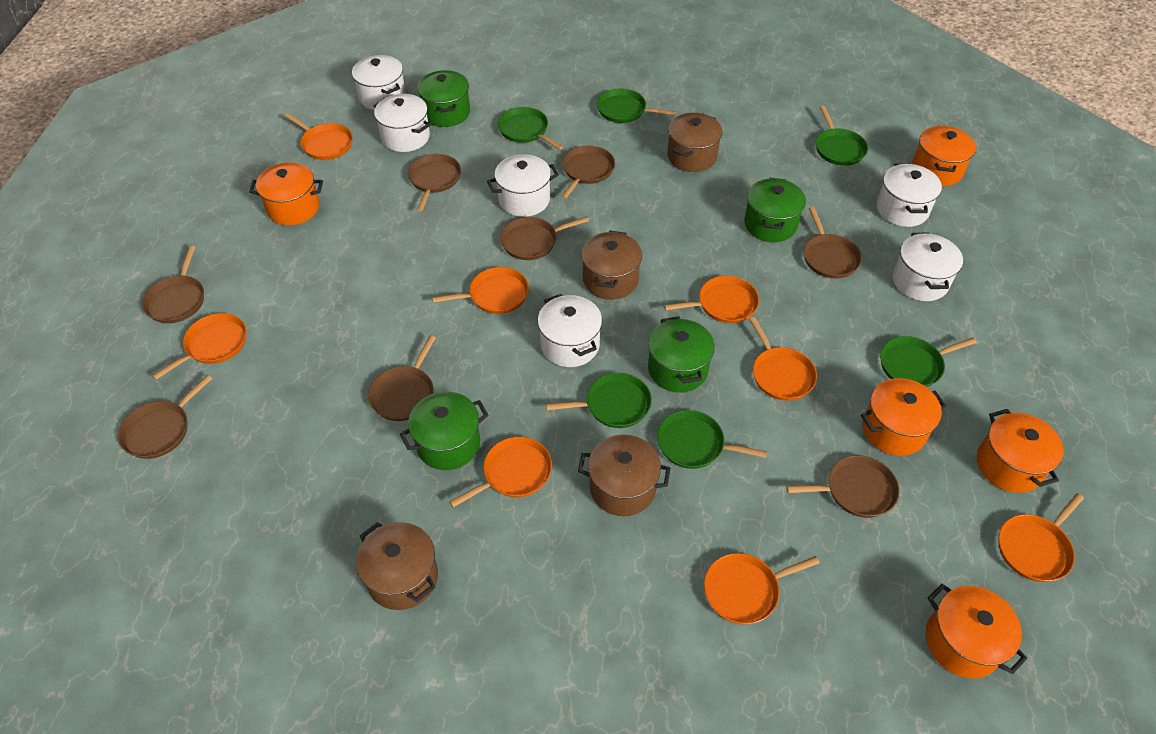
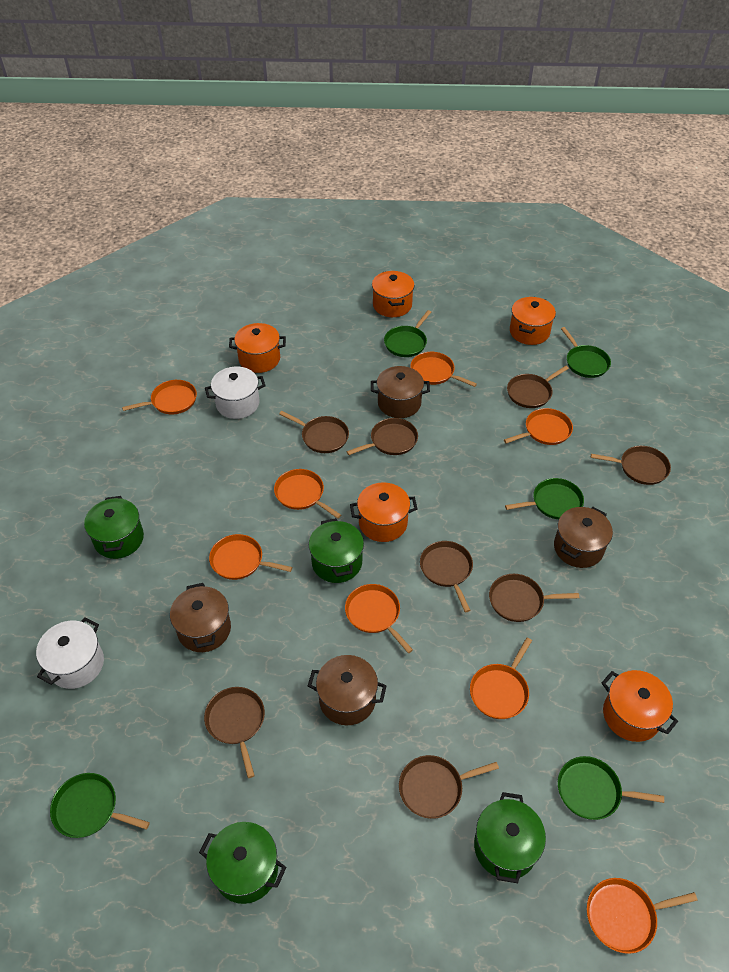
green pan: 6 -> 5
white pot: 6 -> 2

